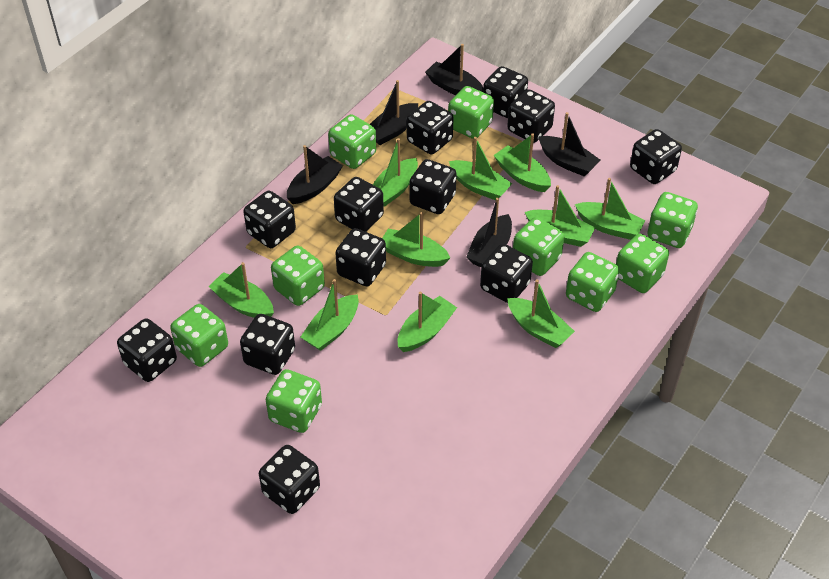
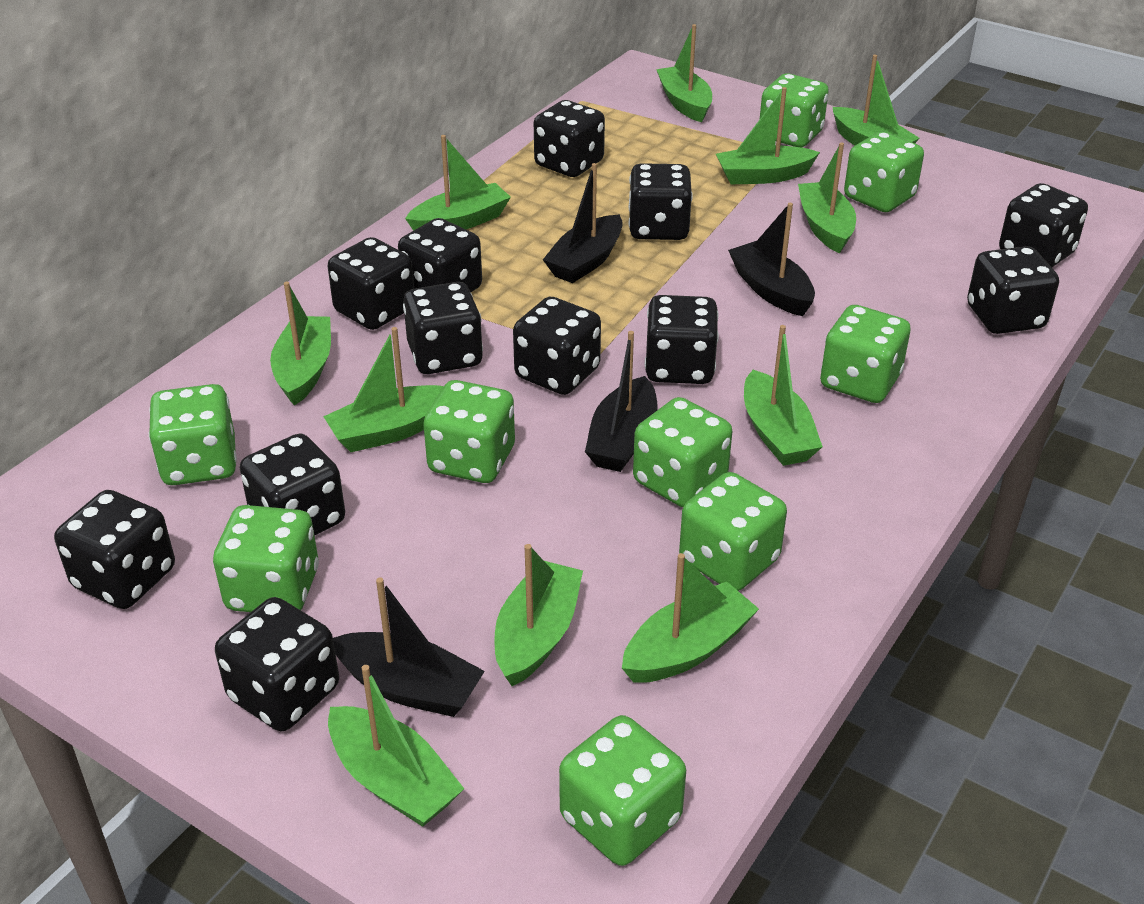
black boat: 5 -> 4
green boat: 10 -> 11

